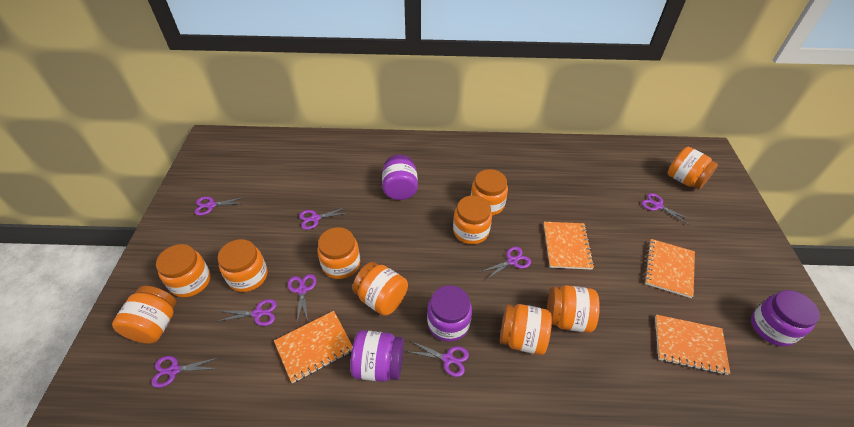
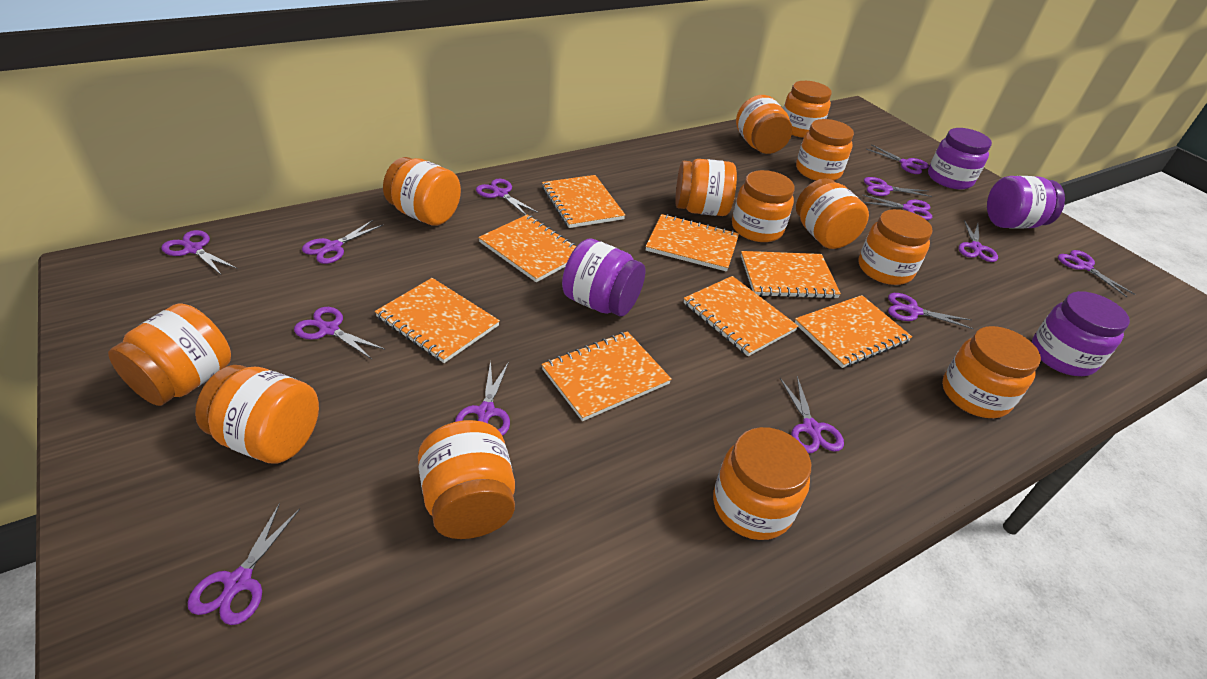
orange jar: 10 -> 13
orange notebook: 4 -> 8
purple scissors: 8 -> 13

